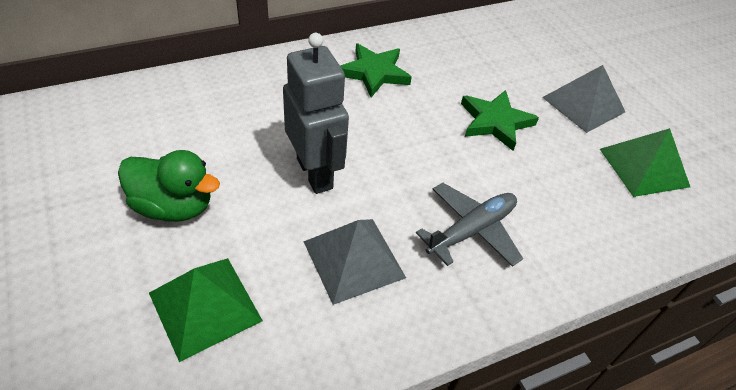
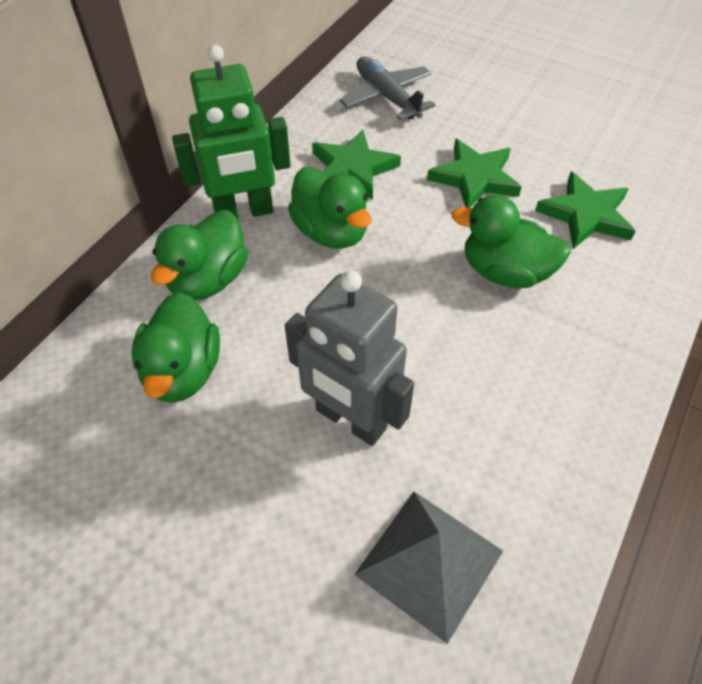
green duck: 1 -> 4
green pyramid: 2 -> 0
green robot: 0 -> 1
green star: 2 -> 3
grey pyramid: 2 -> 1

